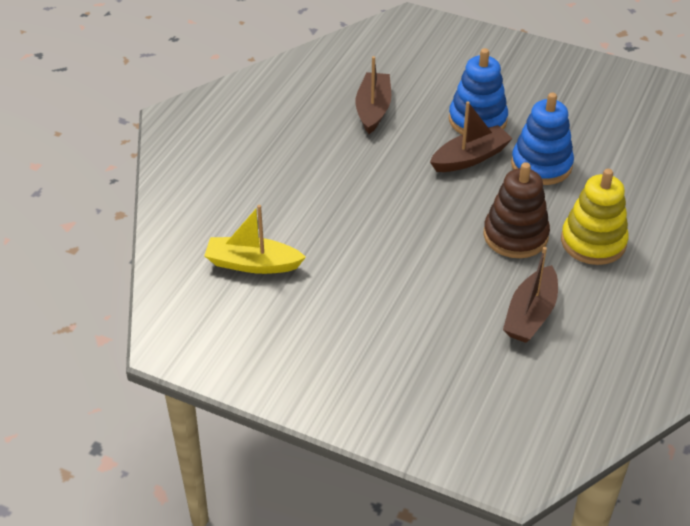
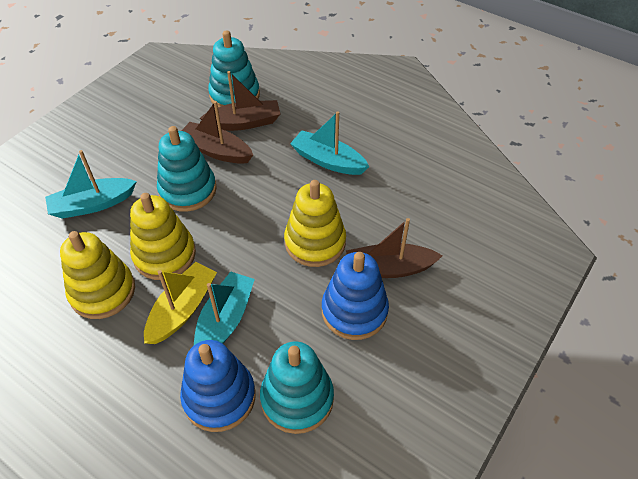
brown stacking toy: 1 -> 0
turquoise boat: 0 -> 3
turquoise stacking toy: 0 -> 3
yellow stacking toy: 1 -> 3

